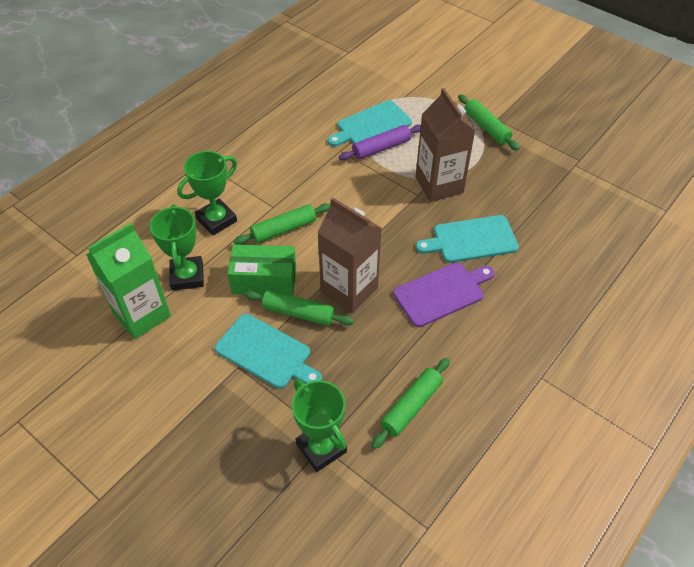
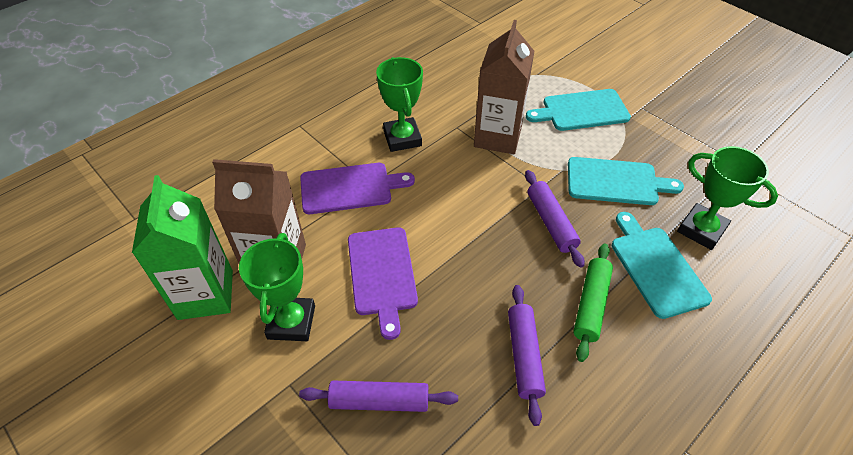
green box: 1 -> 0
green rolling pin: 4 -> 1
purple cutting board: 1 -> 2
purple rolling pin: 1 -> 3

